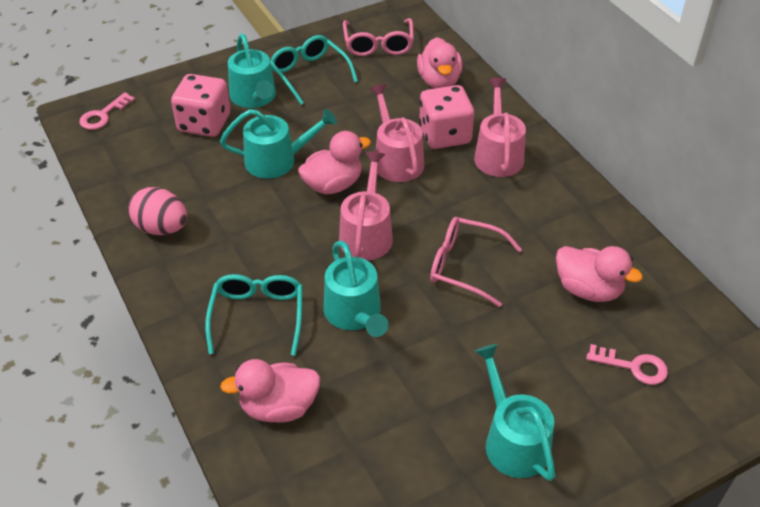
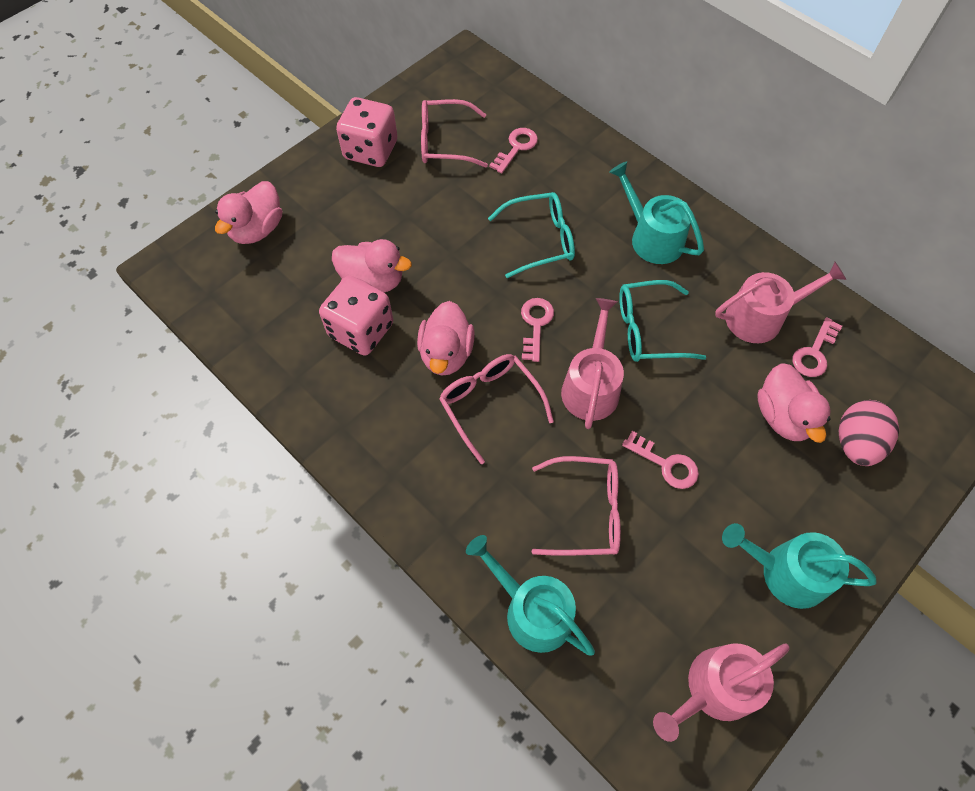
pink glasses: 2 -> 3
pink key: 2 -> 4
turquoise watering can: 4 -> 3

